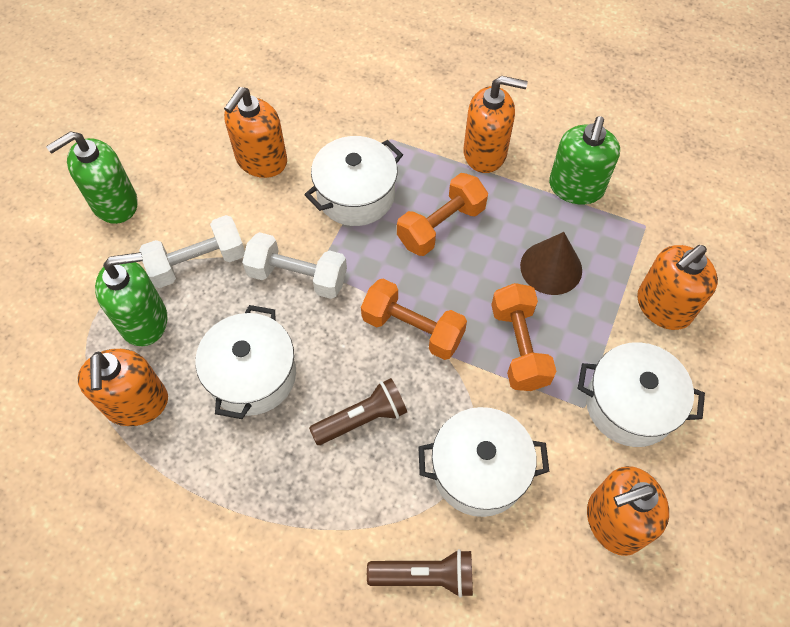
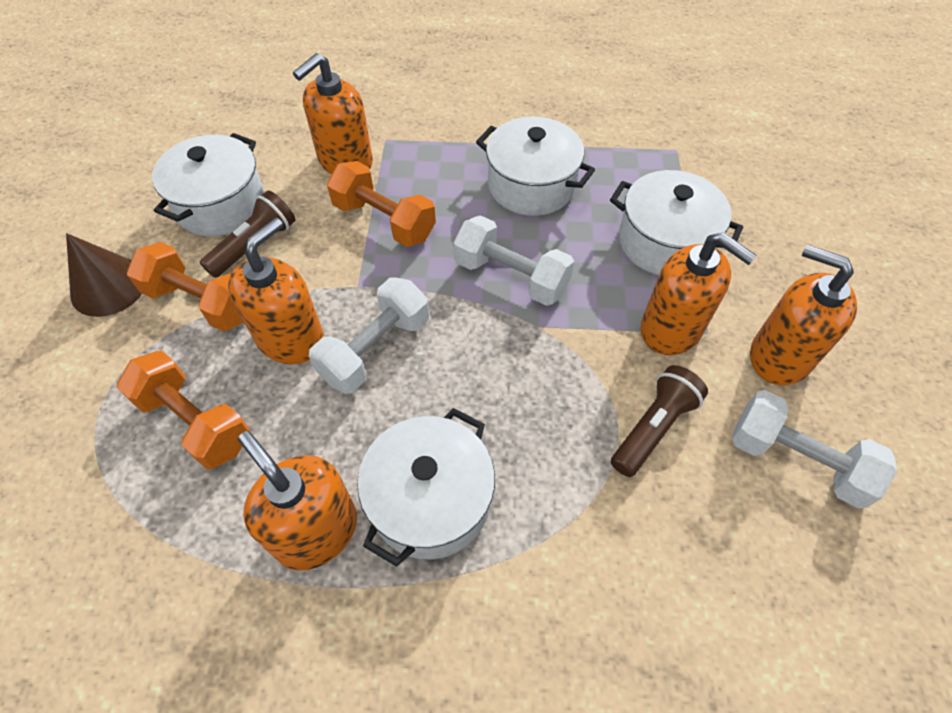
green soap dispenser: 3 -> 0
white dumbbell: 2 -> 3

